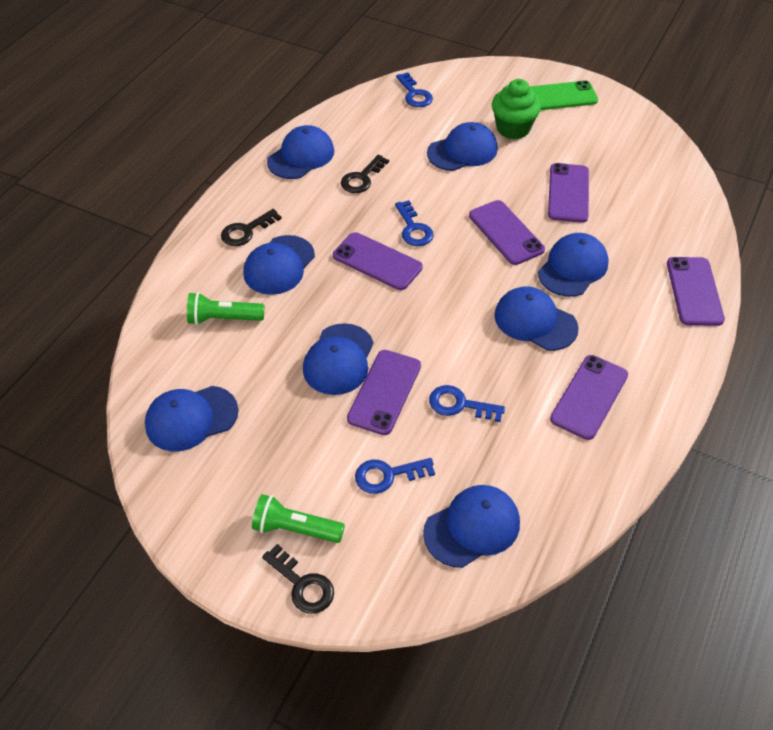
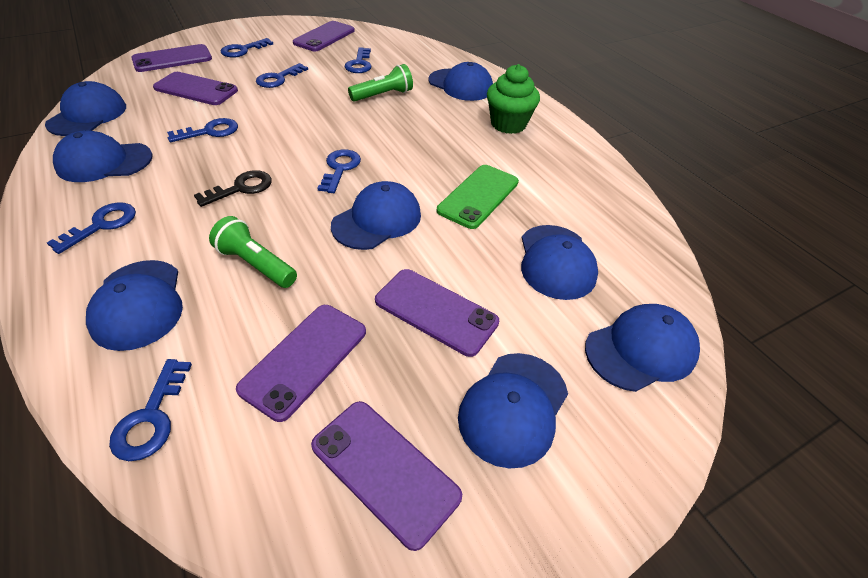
black key: 3 -> 1
blue key: 4 -> 7

